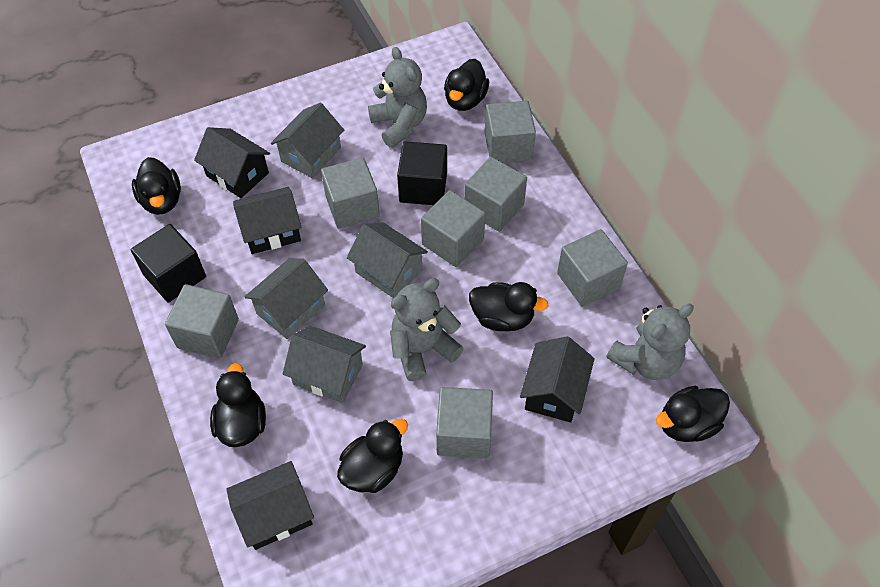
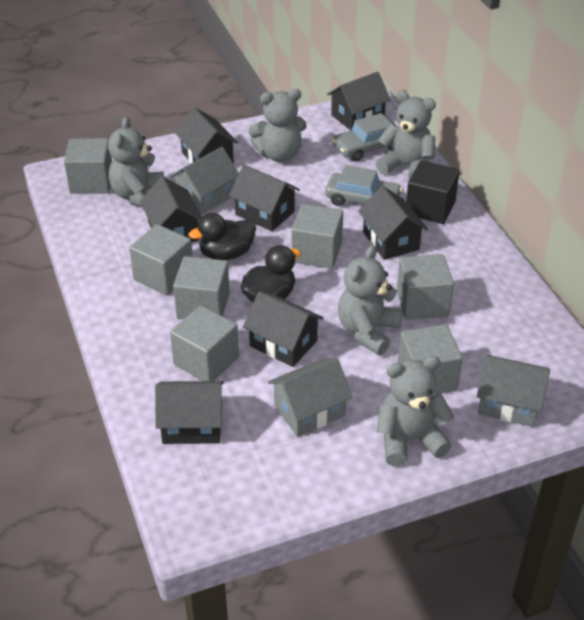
black cube: 2 -> 1
black duck: 6 -> 2
black house: 4 -> 7
grey car: 0 -> 2
grey house: 4 -> 3
grey teddy bear: 3 -> 5

